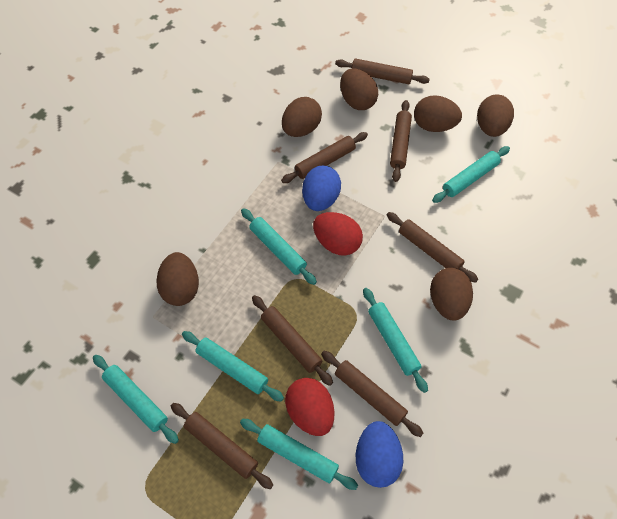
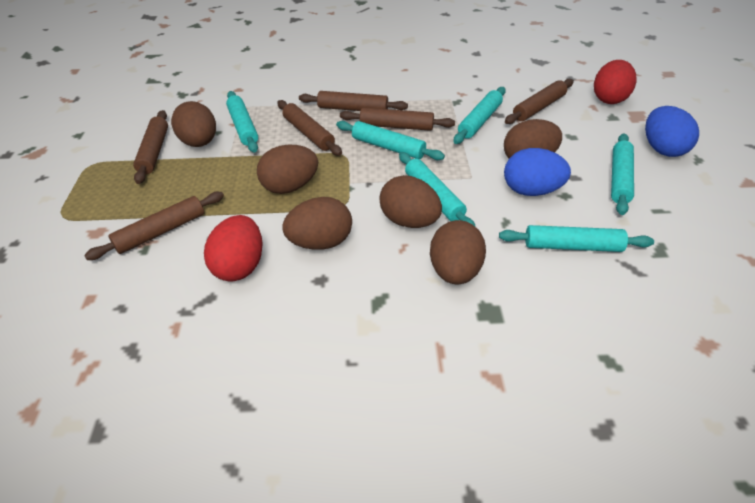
brown rolling pin: 7 -> 6

